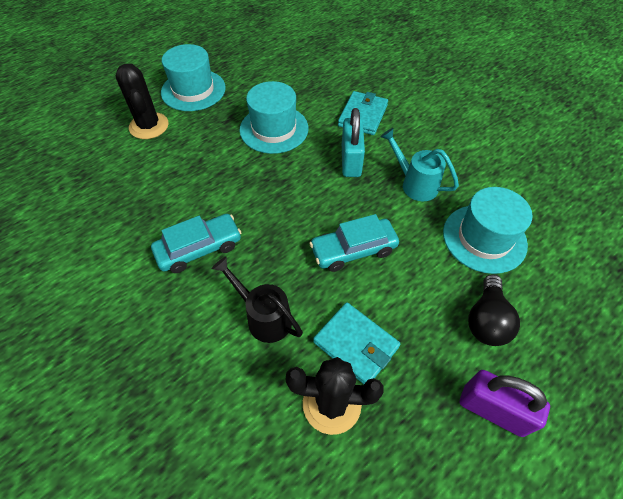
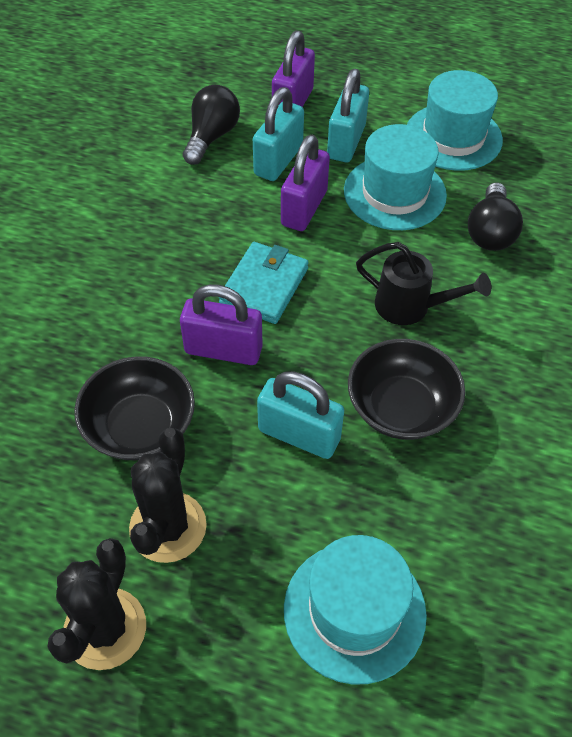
black bowl: 0 -> 2
black light bulb: 1 -> 2
purple padlock: 1 -> 3
turquoise car: 2 -> 0
turquoise padlock: 1 -> 3
turquoise wallet: 2 -> 1
turquoise watering can: 1 -> 0

